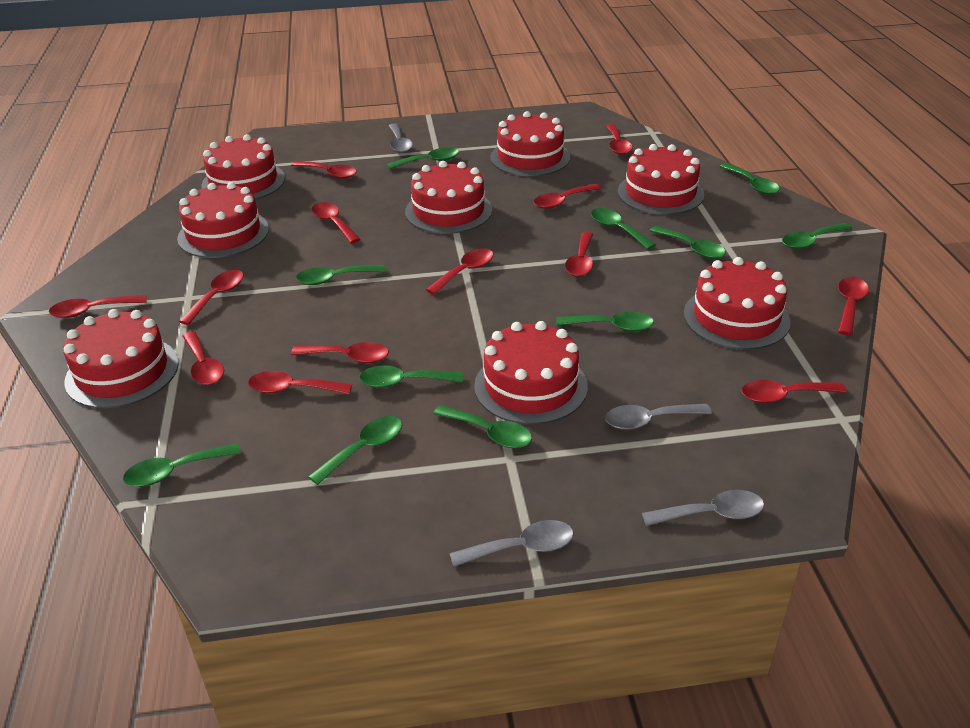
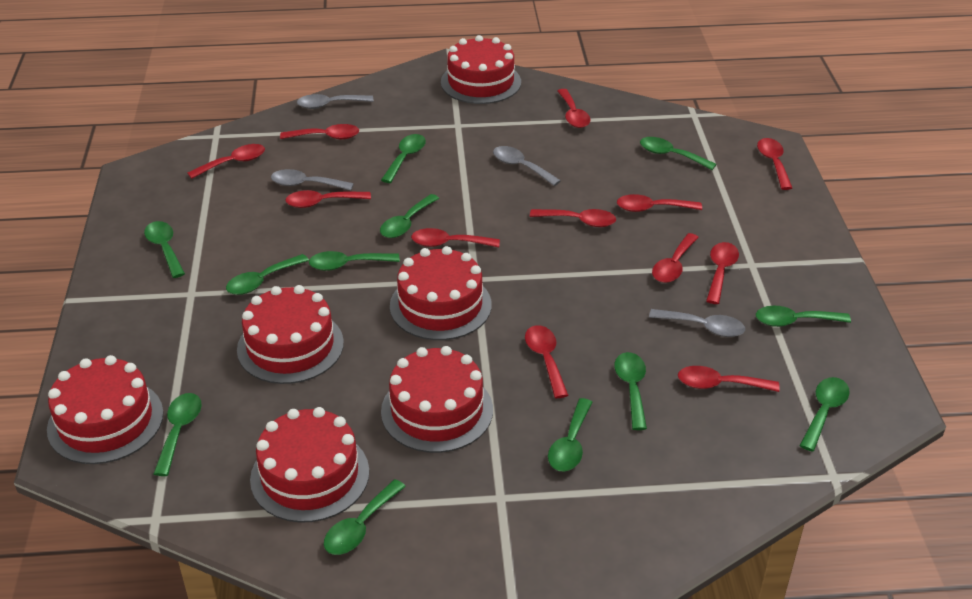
green spoon: 11 -> 12
red cake: 8 -> 6
red spoon: 13 -> 12

